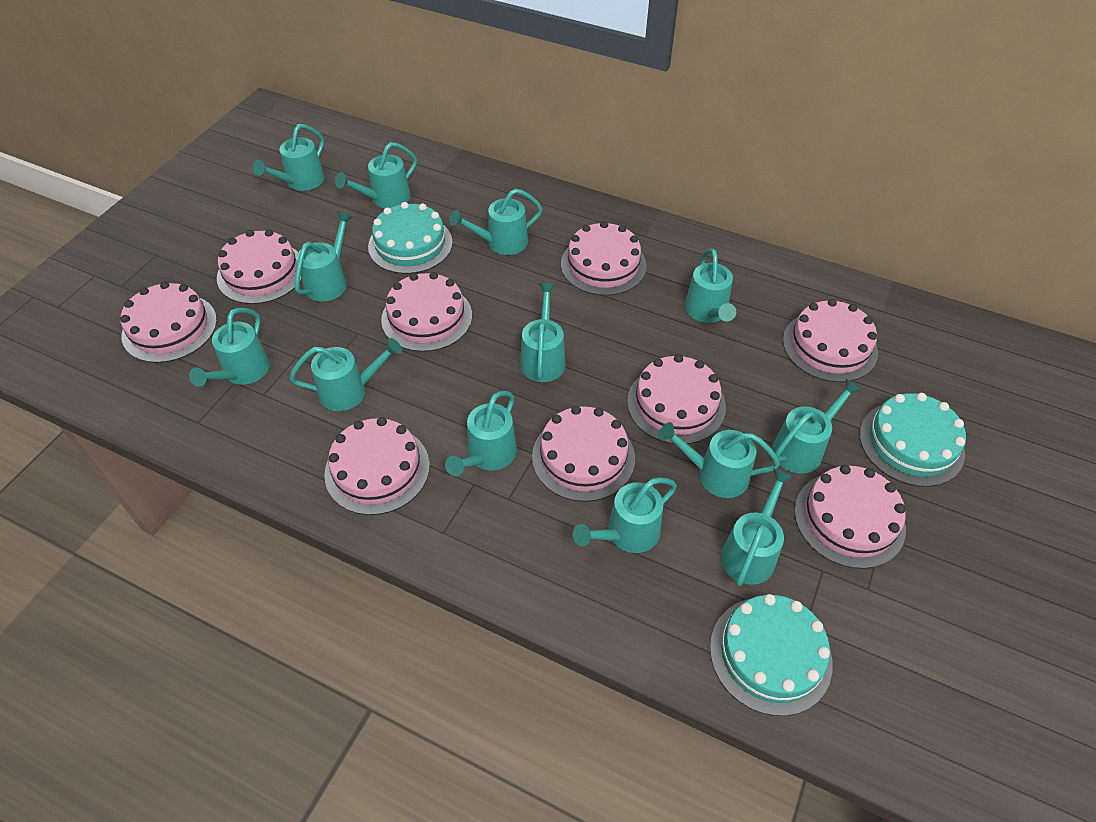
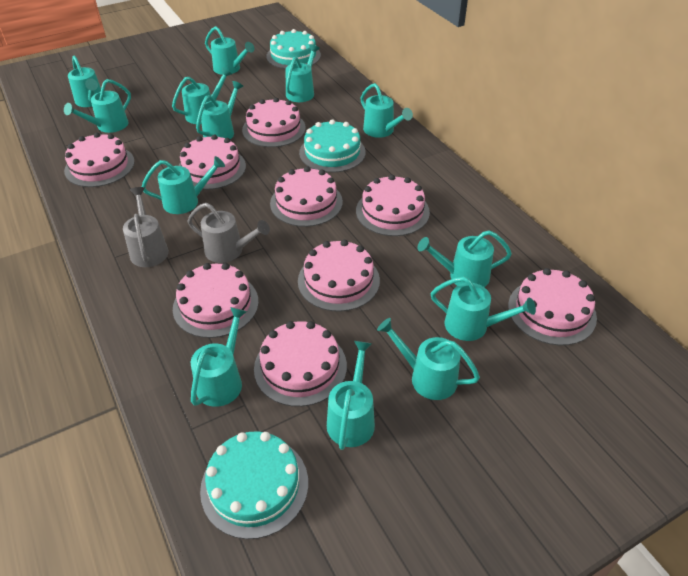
grey watering can: 0 -> 2

